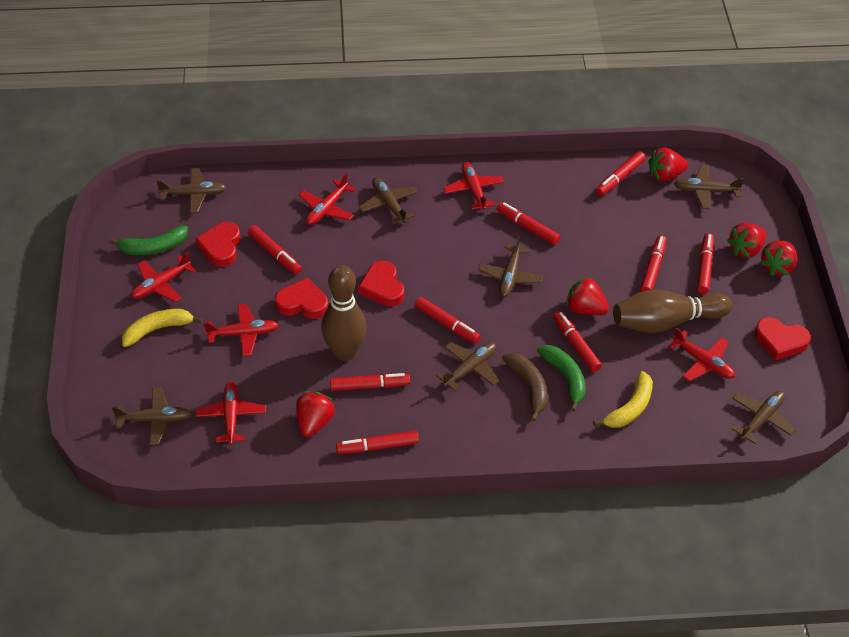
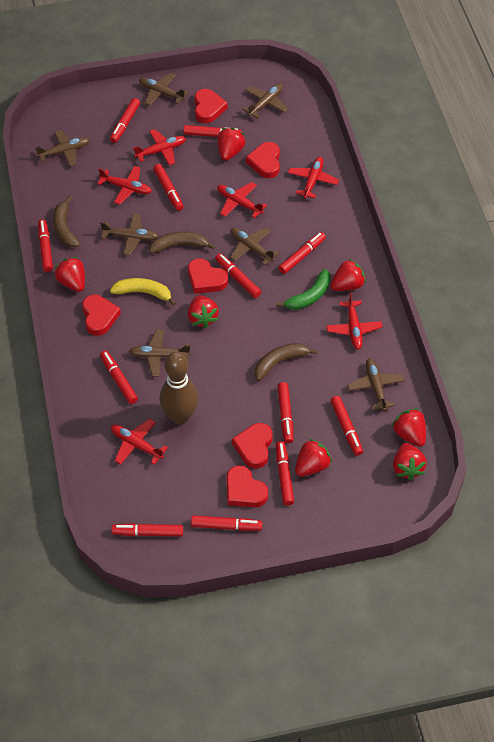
brown banana: 1 -> 3
brown bowling pin: 2 -> 1
green banana: 2 -> 1
red heart: 4 -> 6
red marker: 9 -> 12
red strawberry: 5 -> 7
yellow banana: 2 -> 1

